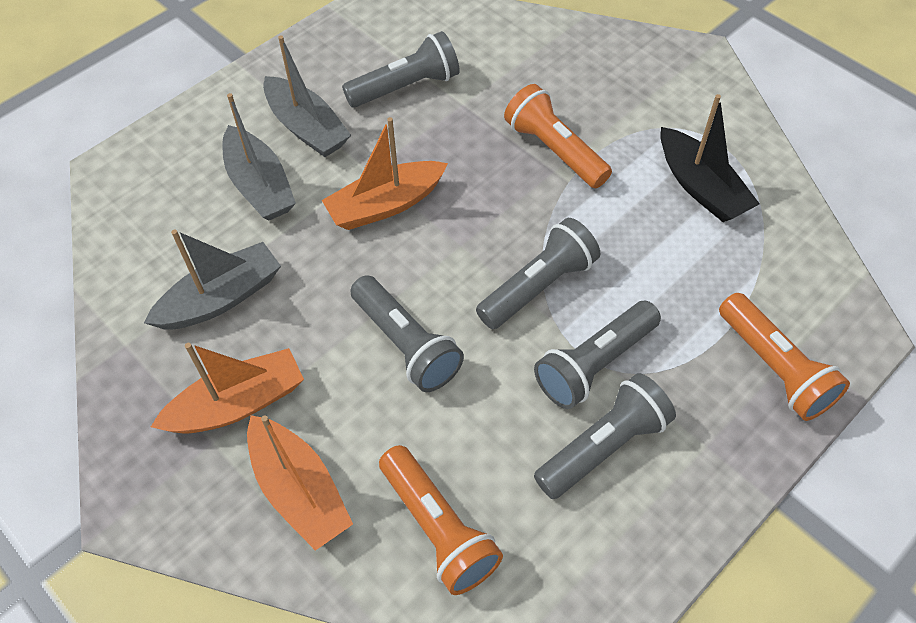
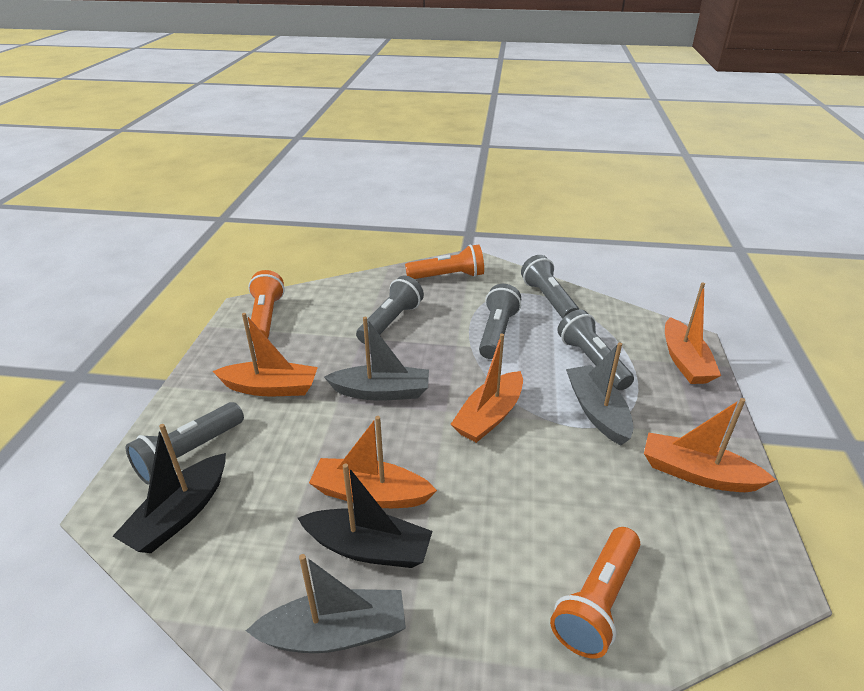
black boat: 1 -> 2
orange boat: 3 -> 5

